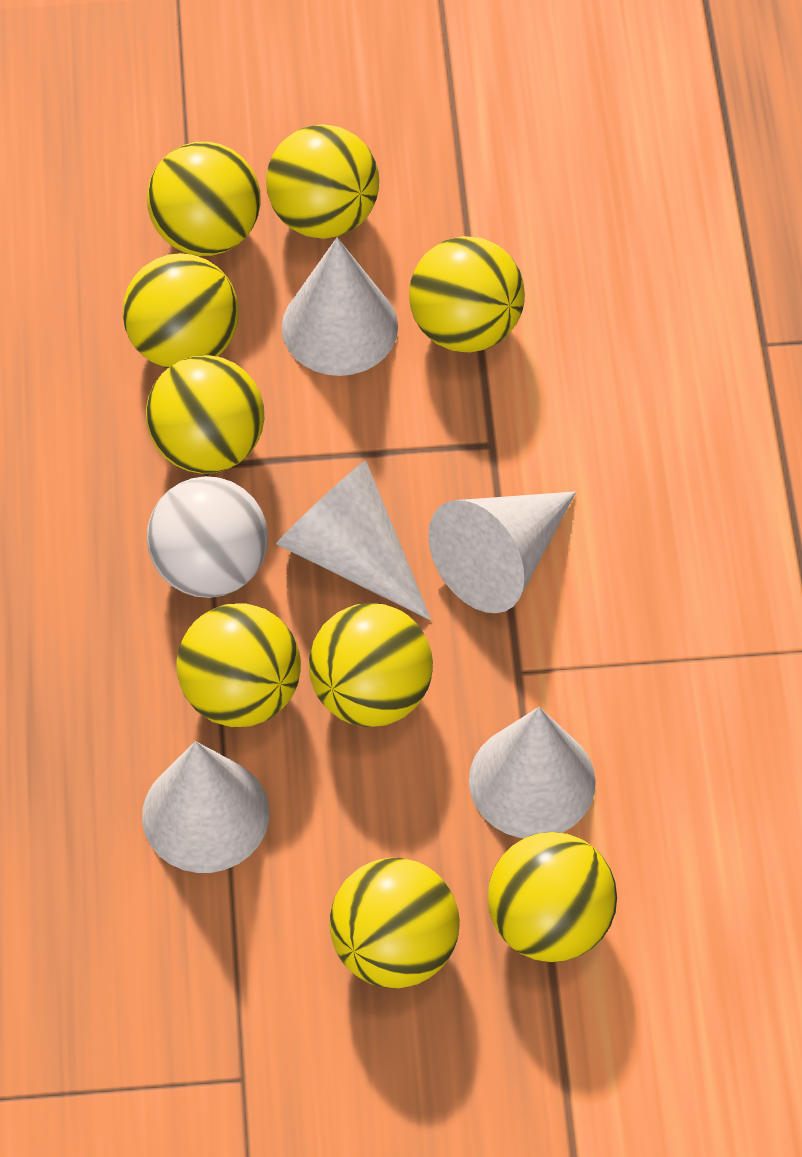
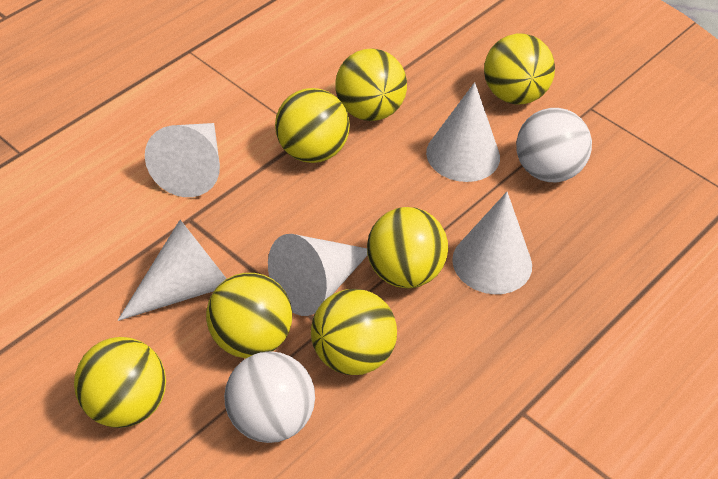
white ball: 1 -> 2
yellow ball: 9 -> 7

